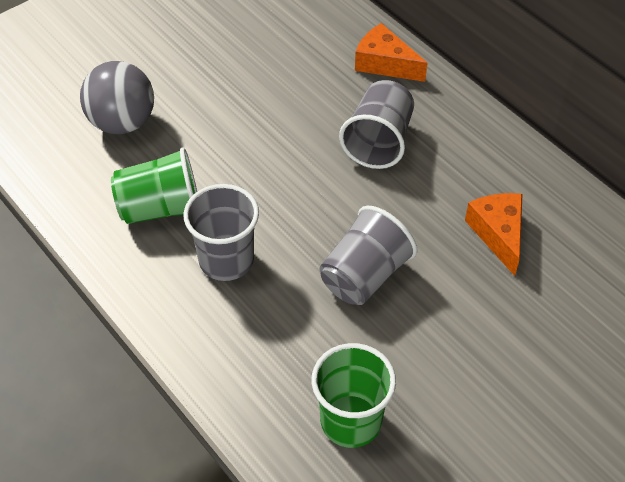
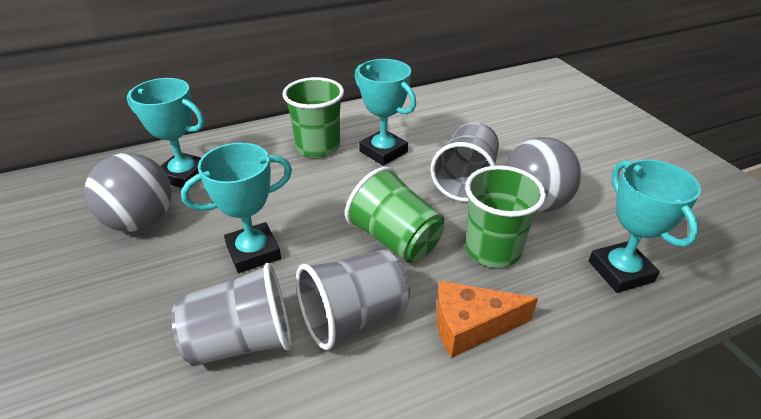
green cup: 2 -> 3
grey ball: 1 -> 2
orange cheese: 2 -> 1
turquoise trophy: 0 -> 4

